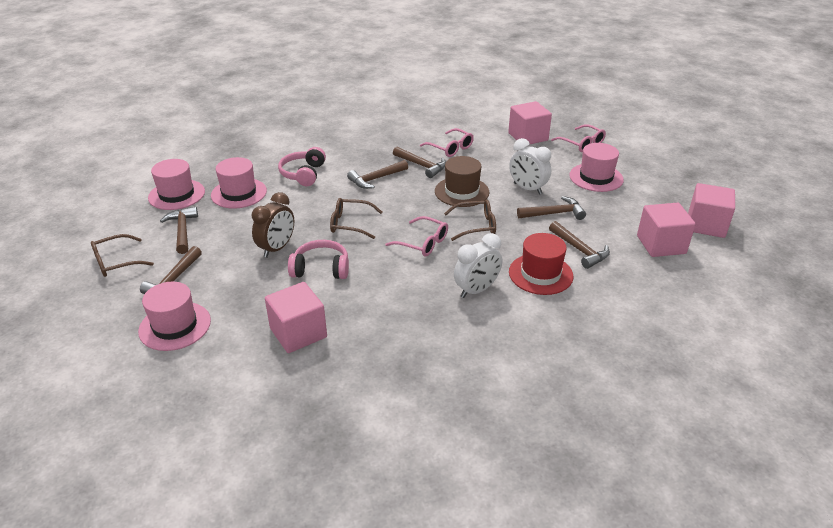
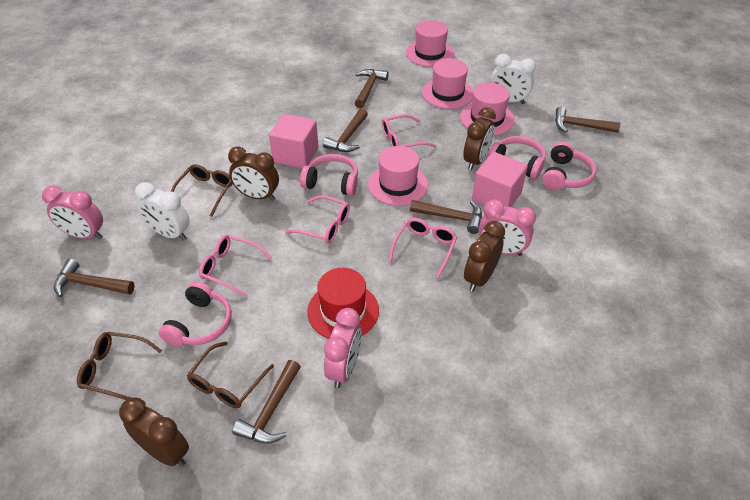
brown clock: 1 -> 4
brown hat: 1 -> 0
pink clock: 0 -> 3
pink cube: 4 -> 2
pink glasses: 3 -> 4
pink headphones: 2 -> 4

